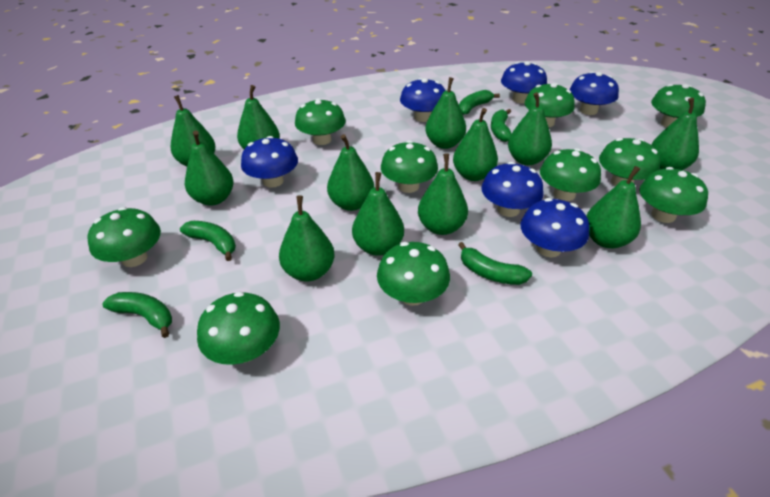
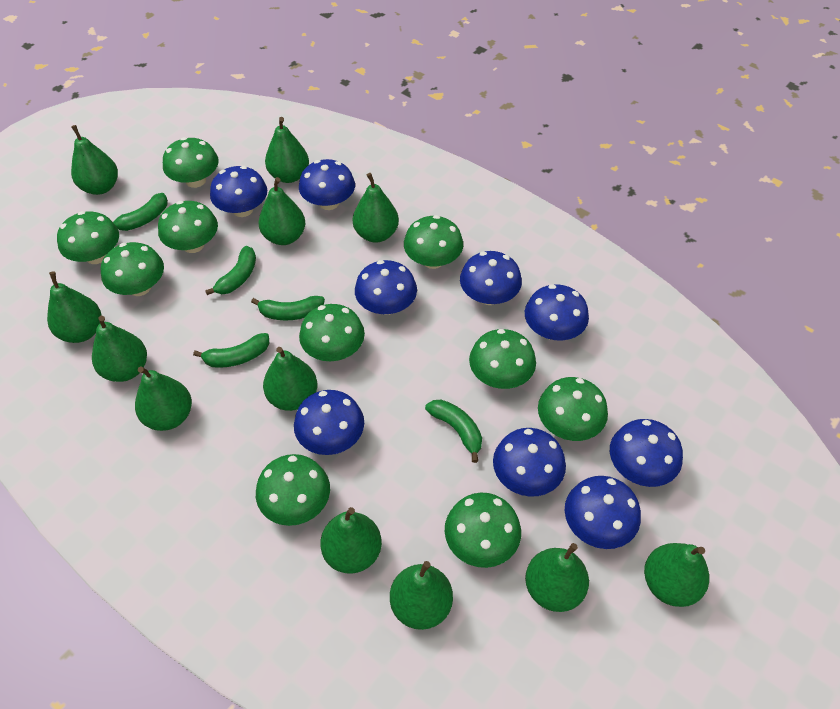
blue mushroom: 6 -> 9

